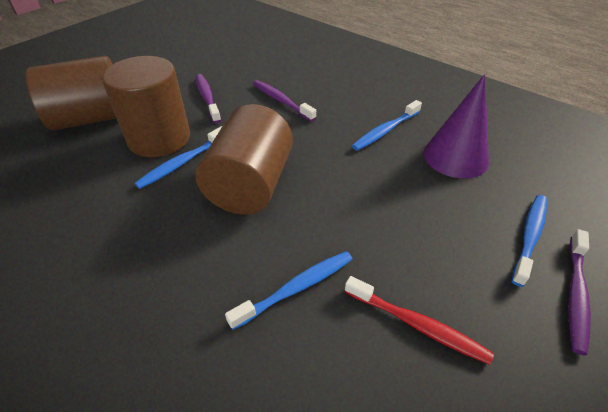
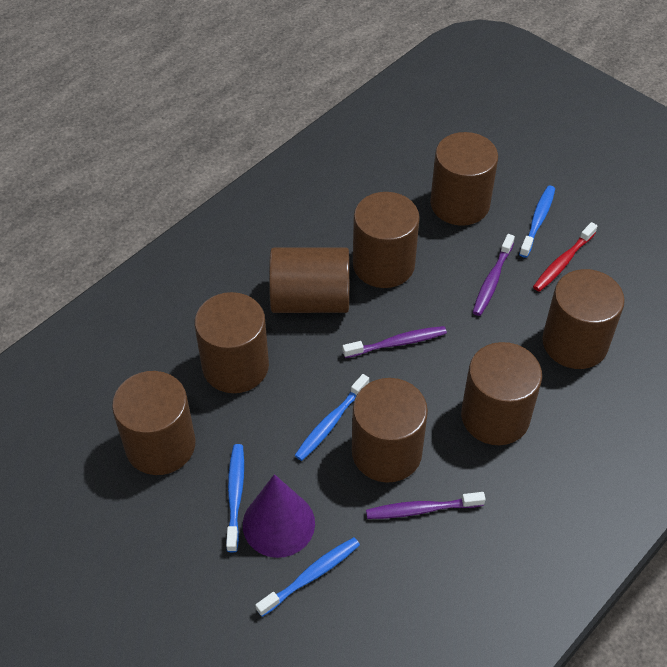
brown cylinder: 3 -> 8

